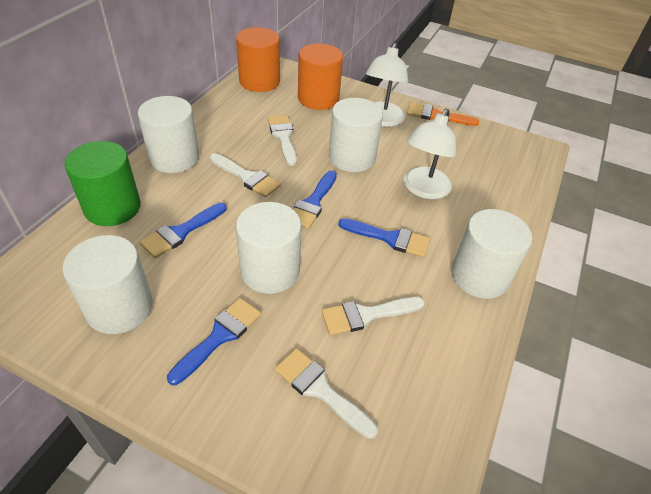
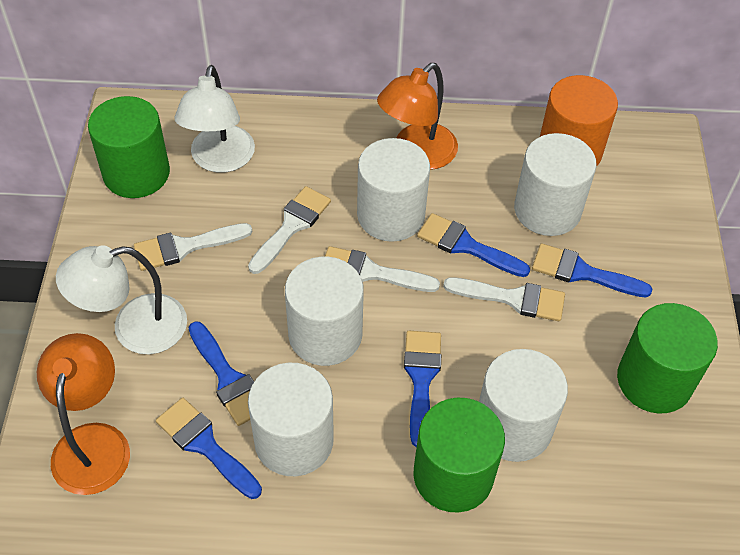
blue brush: 4 -> 5
green cylinder: 1 -> 3
orange brush: 1 -> 0
orange cylinder: 2 -> 1
orange lamp: 0 -> 2

